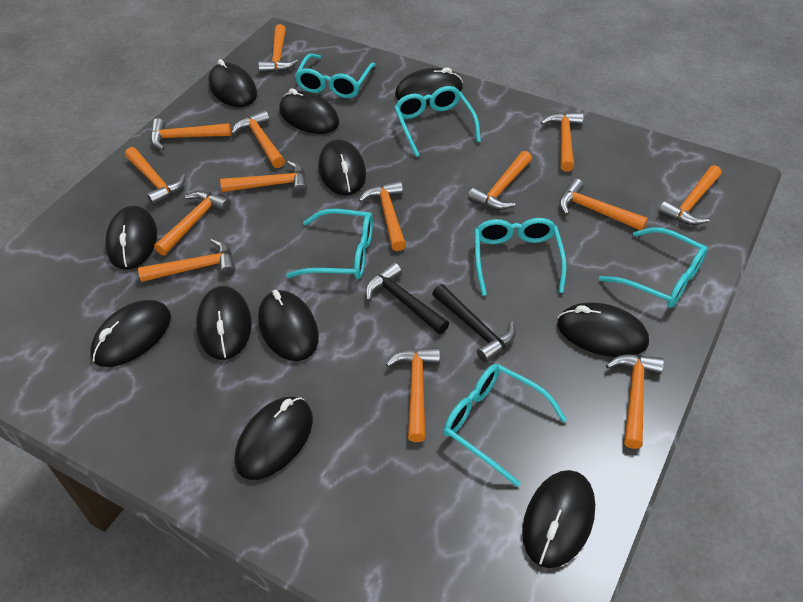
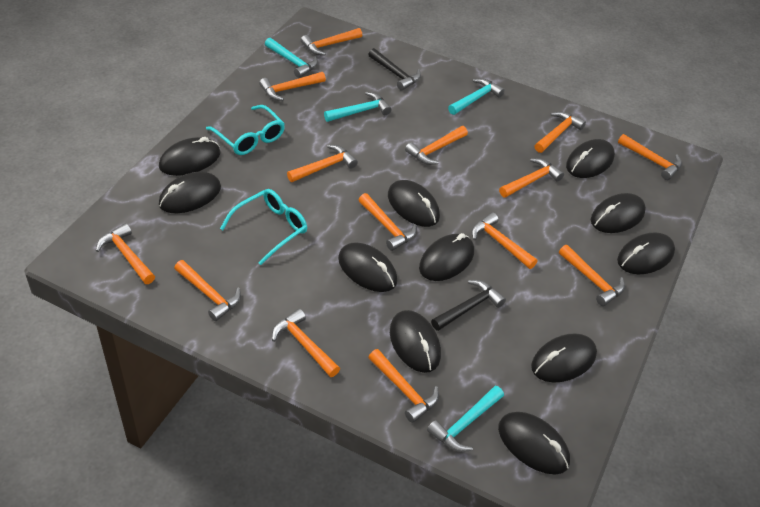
turquoise glasses: 6 -> 2
turquoise hammer: 0 -> 4

